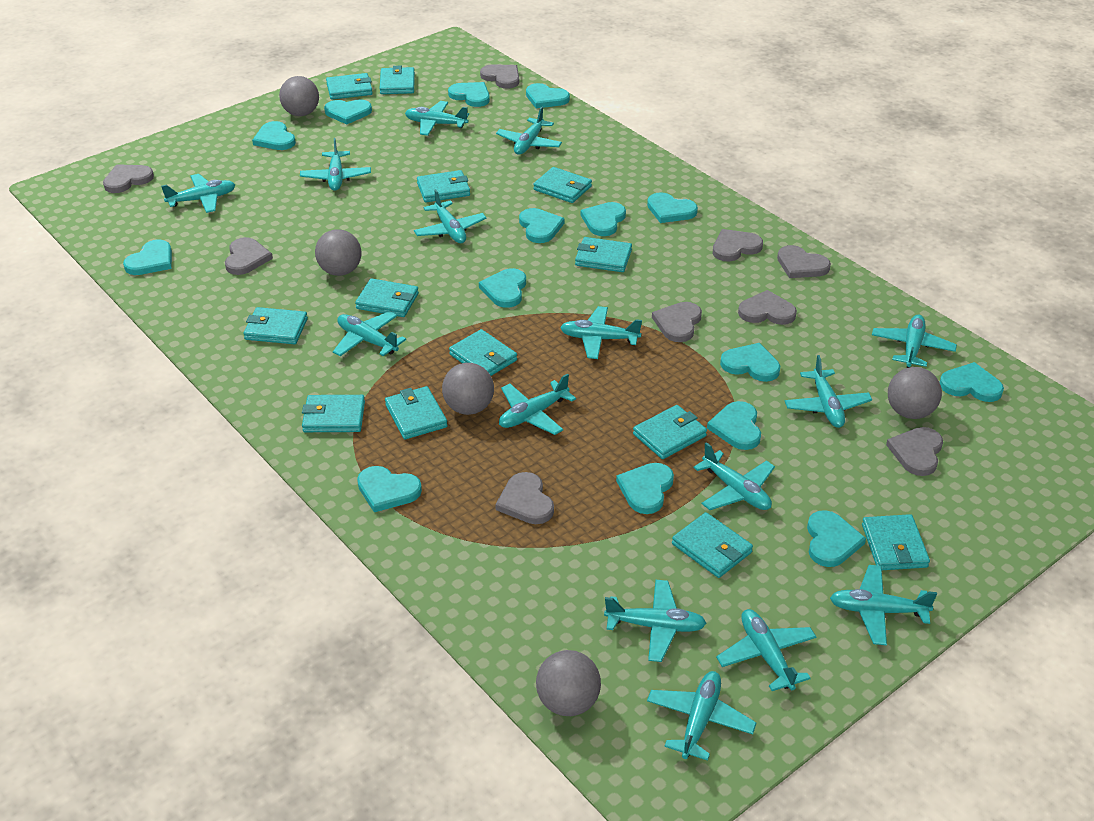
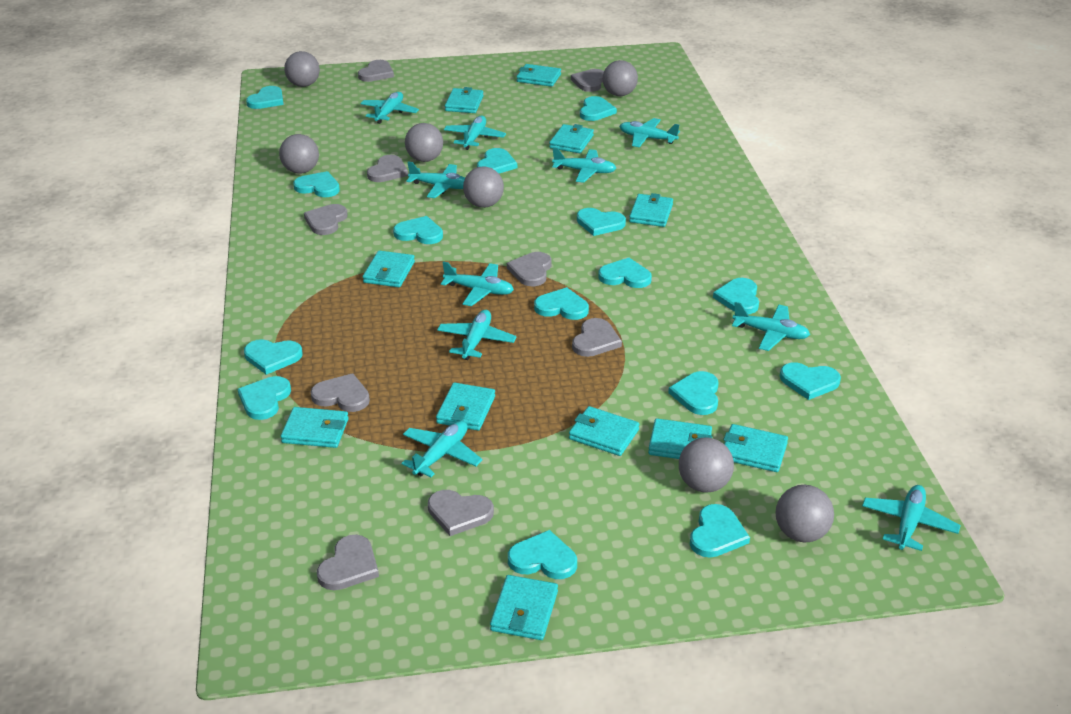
grey ball: 5 -> 7
turquoise plane: 15 -> 10
turquoise wallet: 13 -> 11

